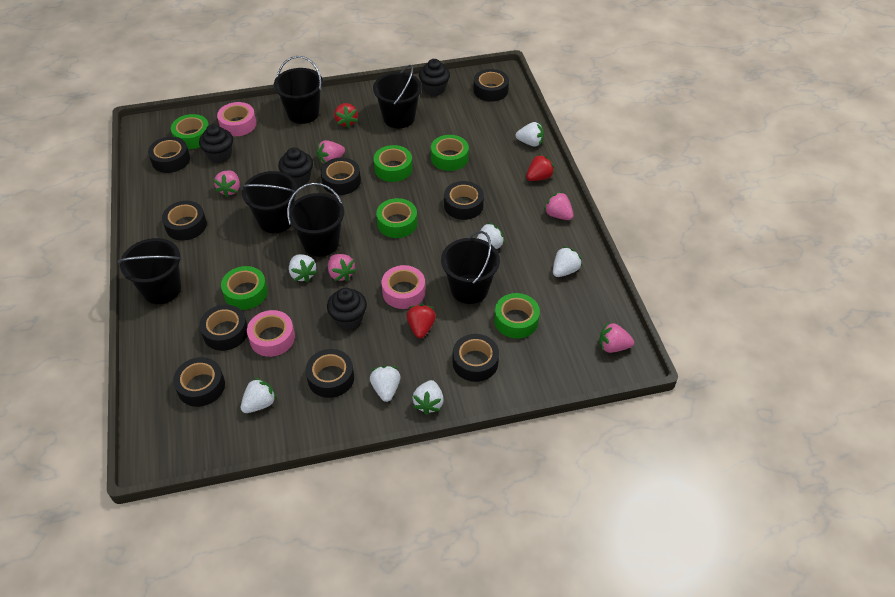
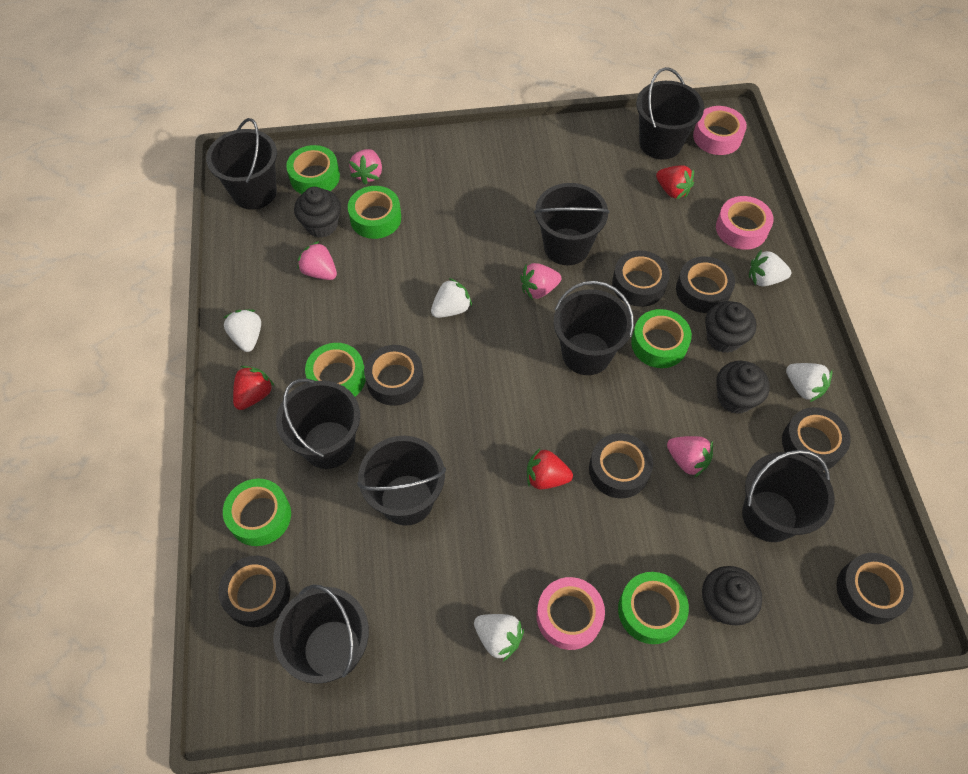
black bucket: 6 -> 8
black tape: 9 -> 7
pink strawberry: 5 -> 4
white strawberry: 7 -> 5

